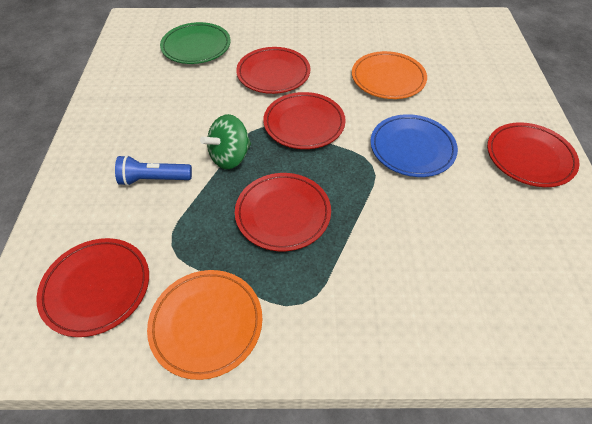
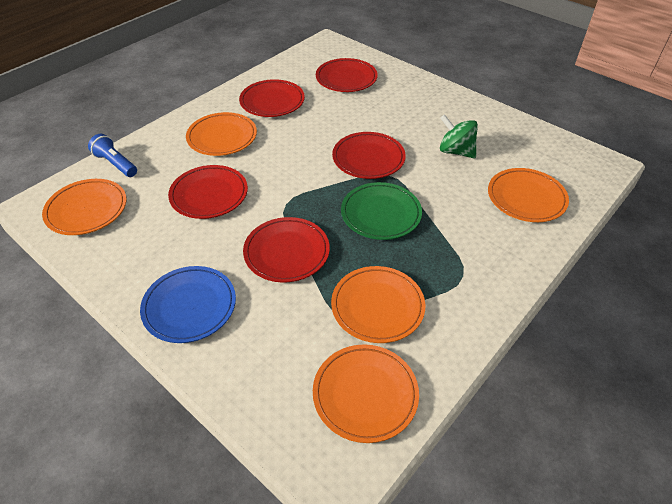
orange plate: 2 -> 5

